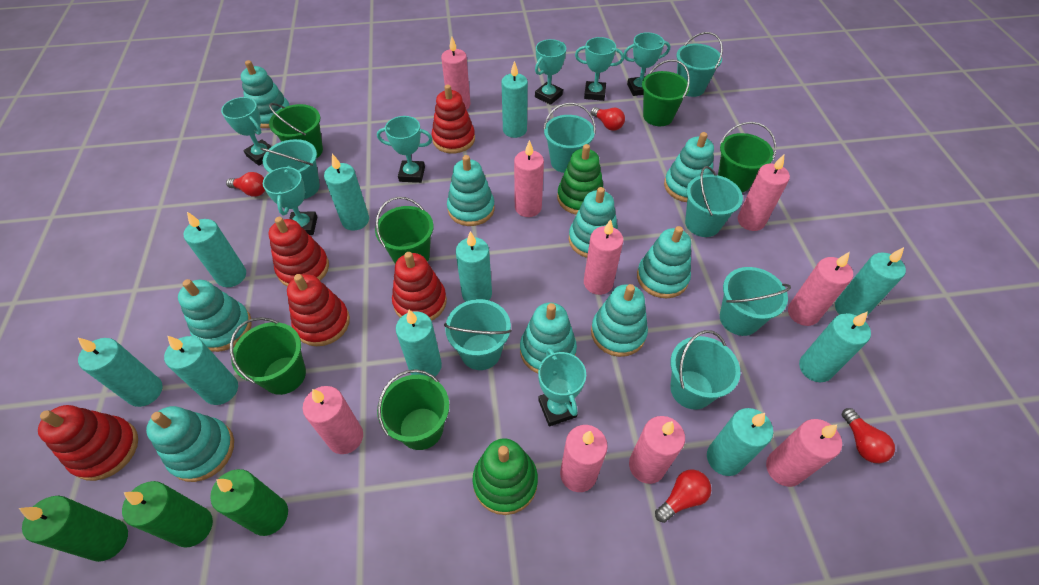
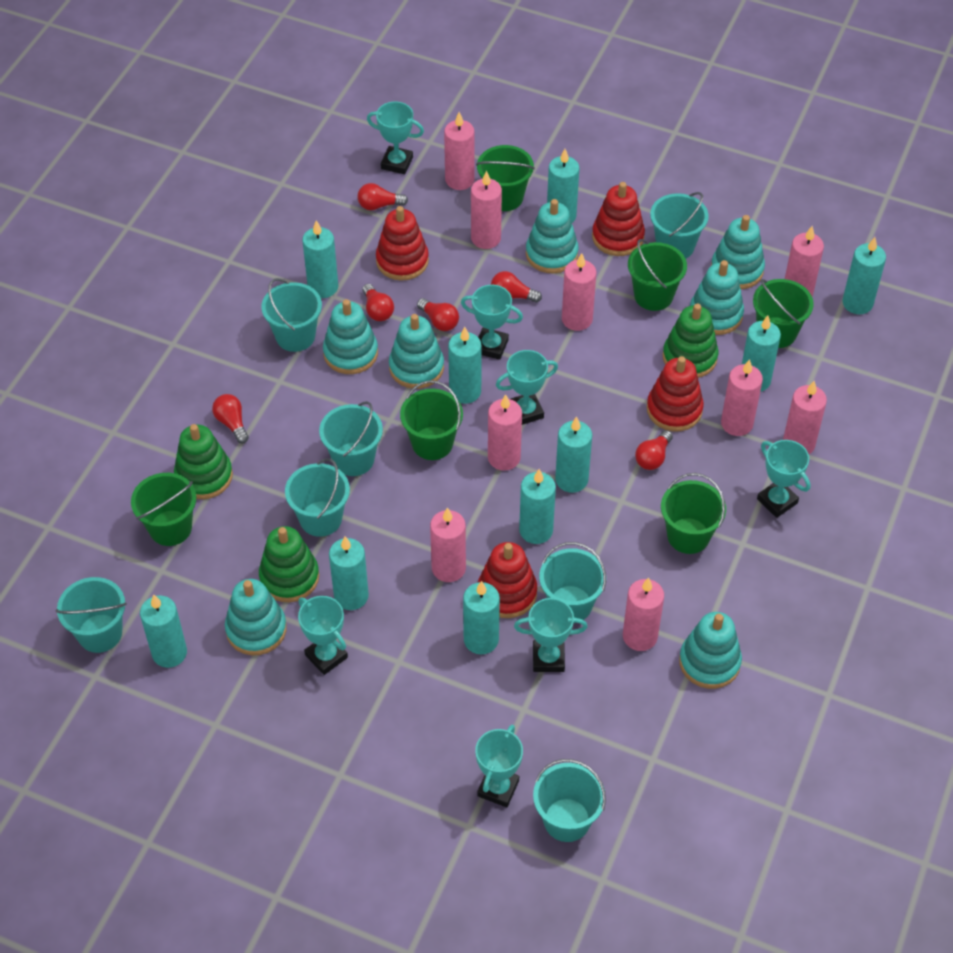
green candle: 3 -> 0
green stacking toy: 2 -> 3
red light bulb: 4 -> 6
red stacking toy: 5 -> 4
turquoise stacking toy: 9 -> 7

